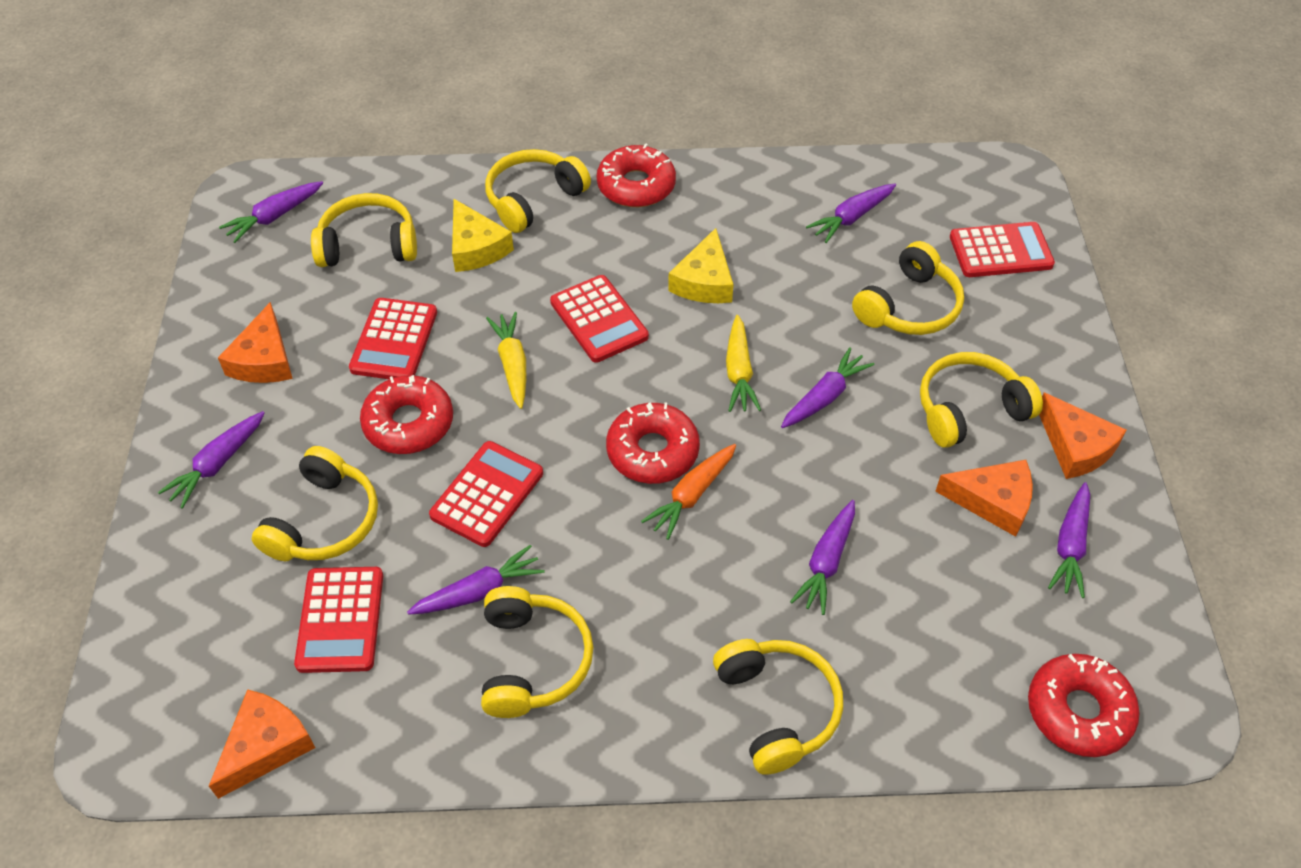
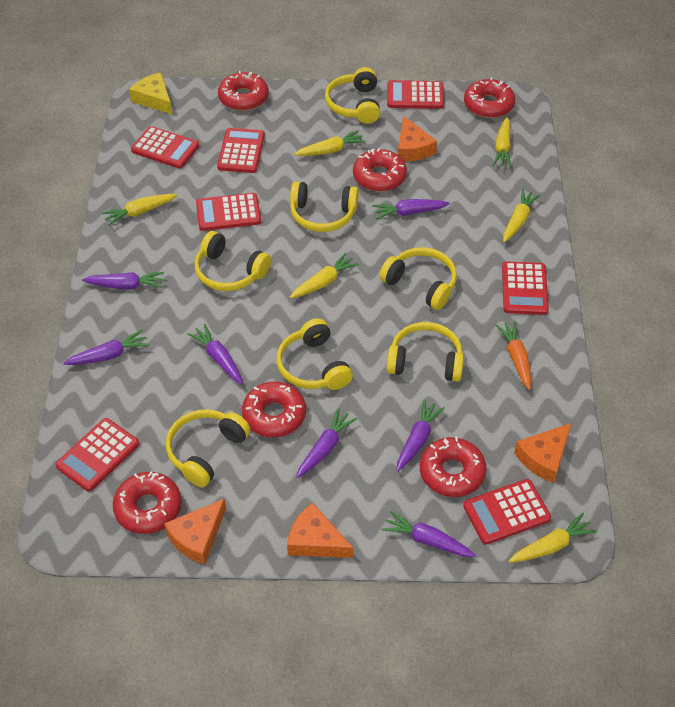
red calculator: 5 -> 7
red donut: 4 -> 6
yellow carrot: 2 -> 6
yellow cheese: 2 -> 1

